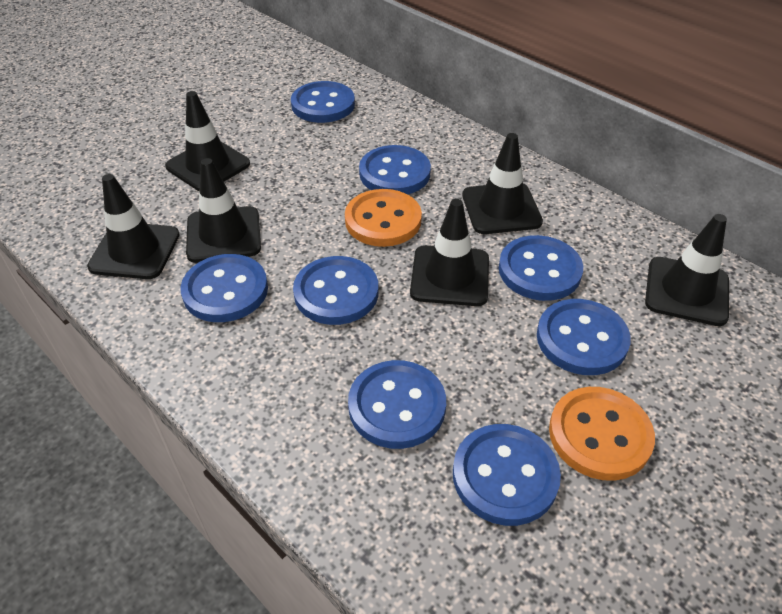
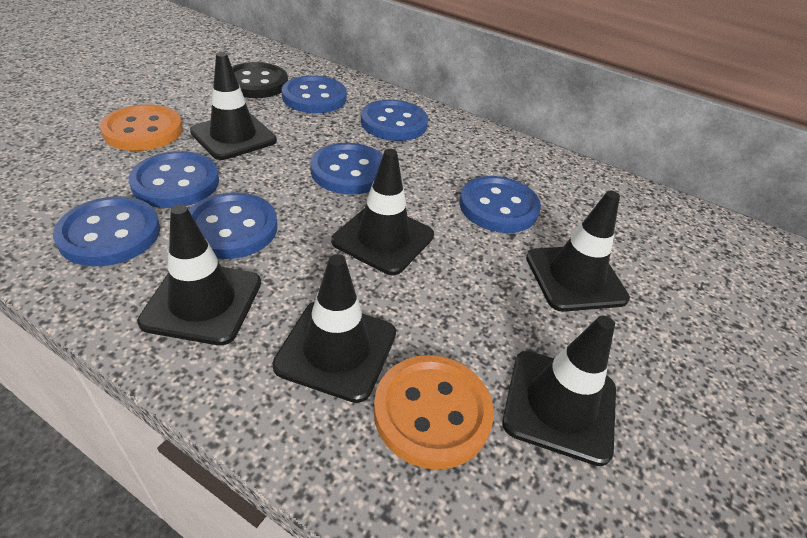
black button: 0 -> 1
blue button: 8 -> 7

